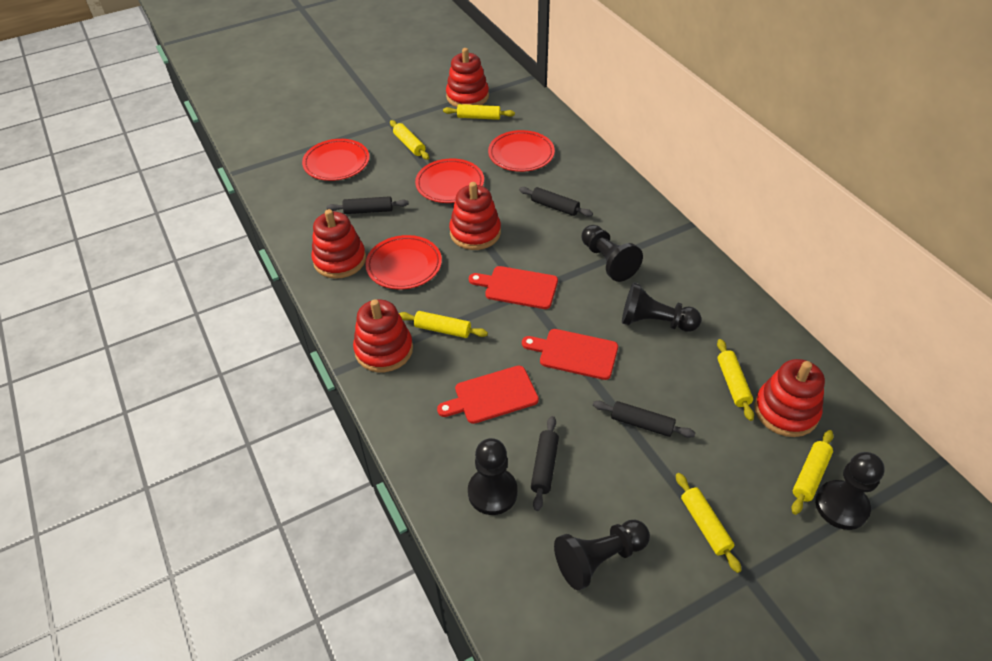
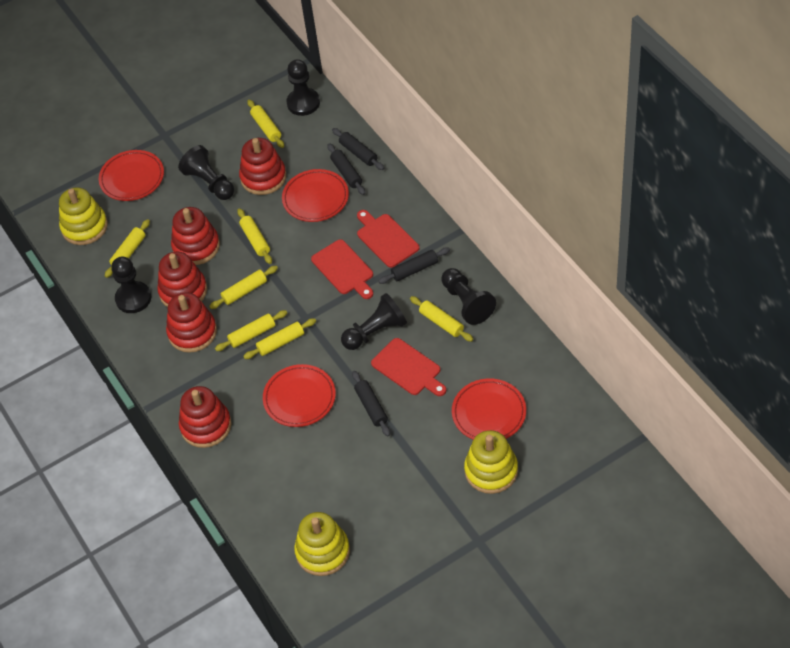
yellow rolling pin: 6 -> 7
yellow stacking toy: 0 -> 3

